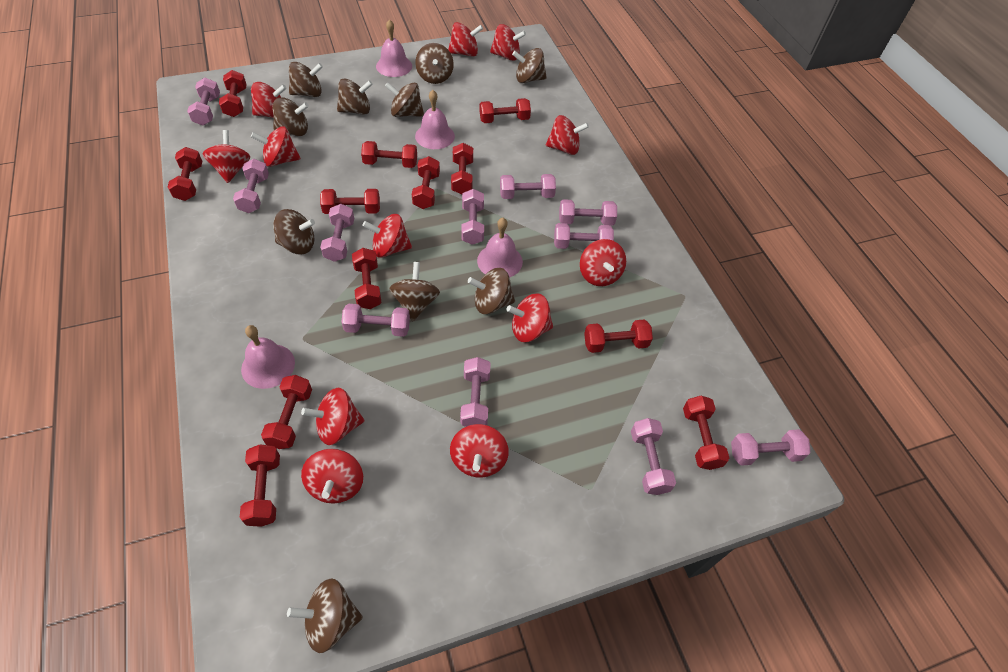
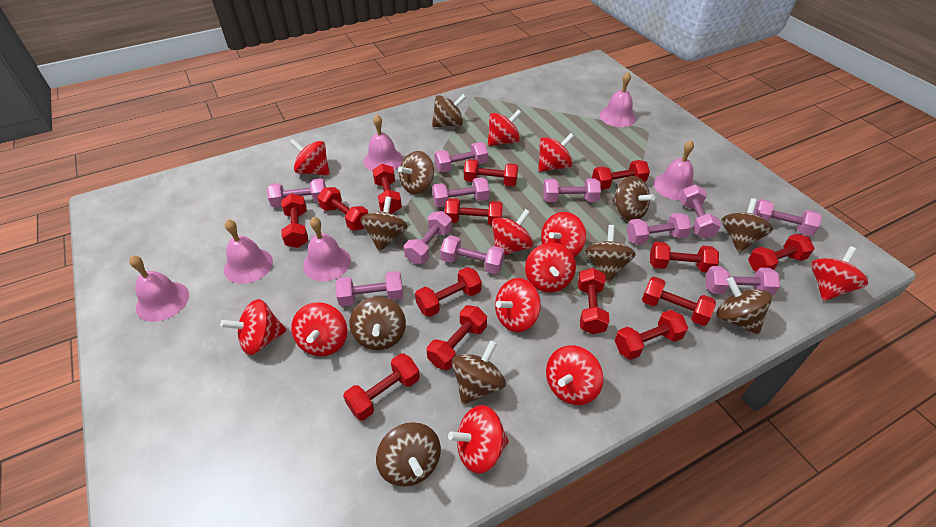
pink bell: 4 -> 6
red dumbbell: 12 -> 14

